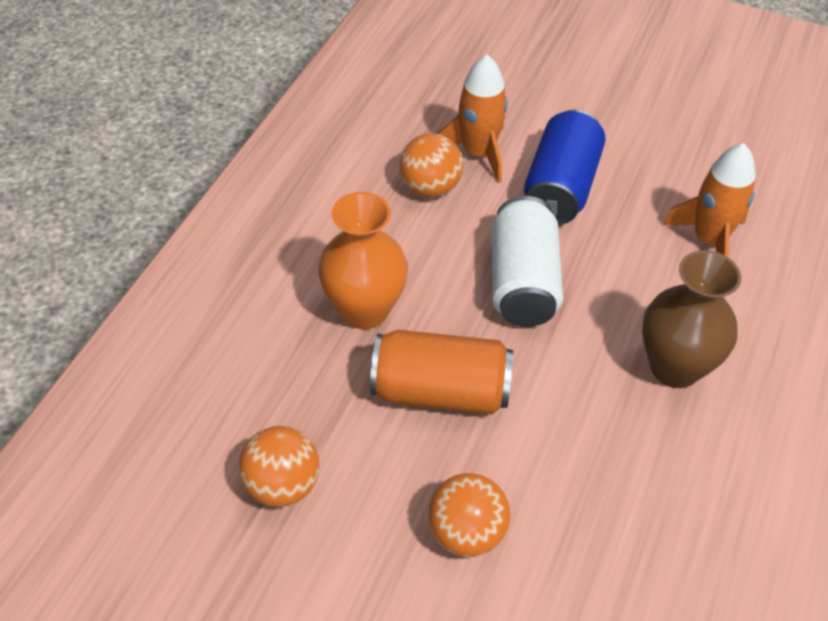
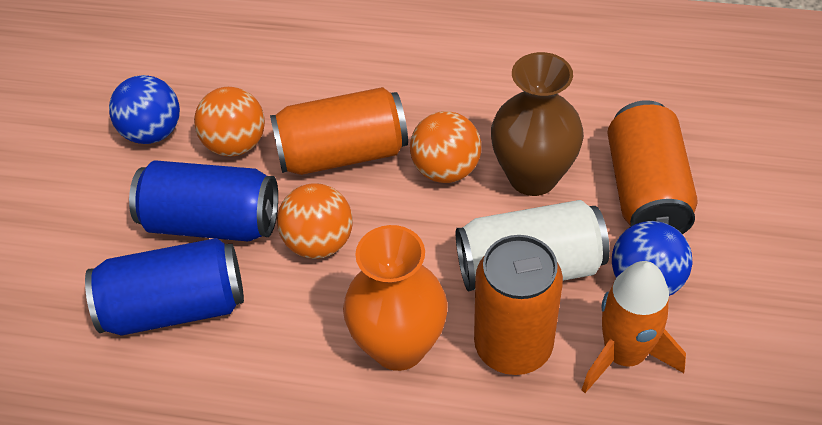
blue ball: 0 -> 2
blue can: 1 -> 2
orange can: 1 -> 3
orange rocket: 2 -> 1

